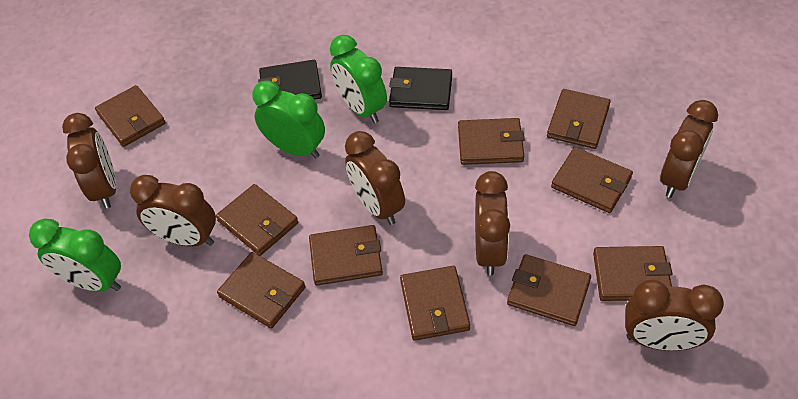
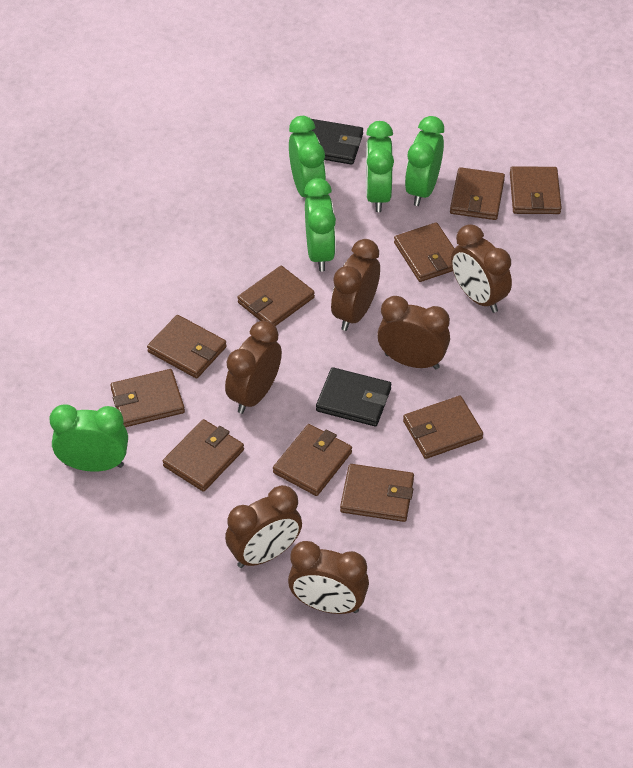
green clock: 3 -> 5

